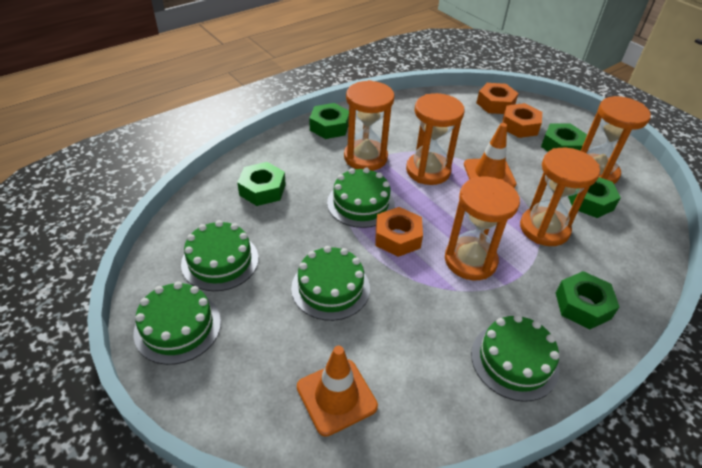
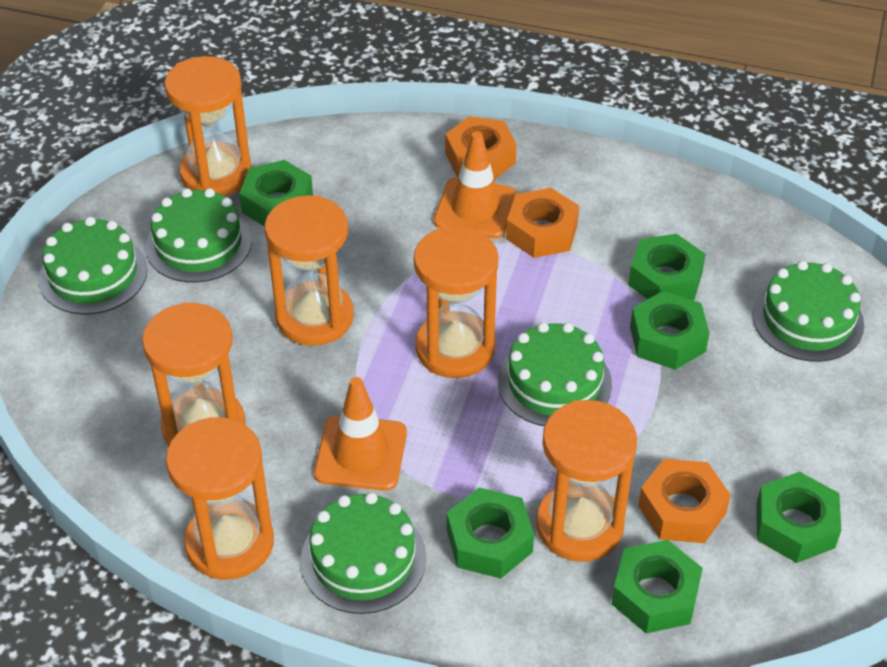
green nut: 5 -> 6
orange hourglass: 5 -> 6

